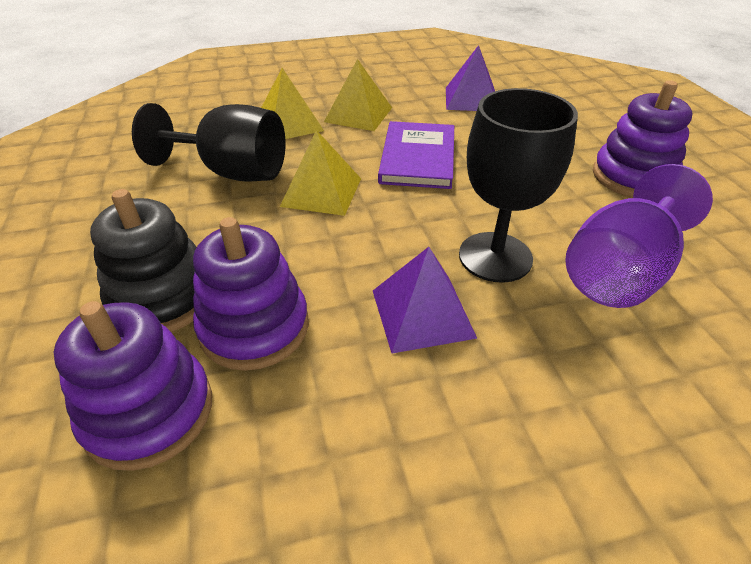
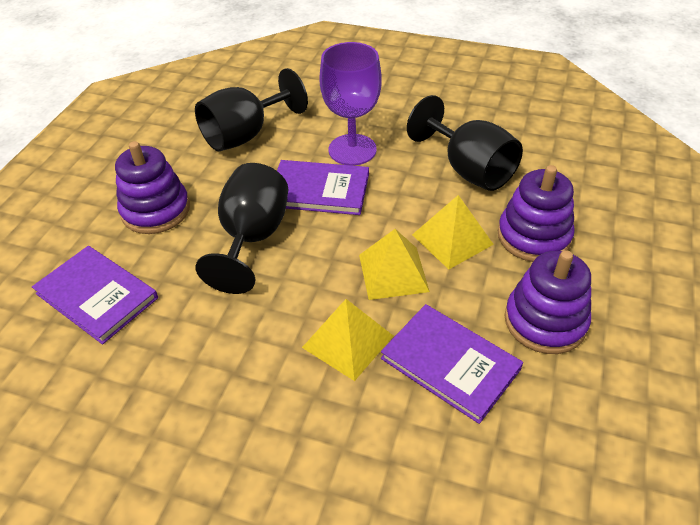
black goblet: 2 -> 3
black stacking toy: 1 -> 0
purple book: 1 -> 3
purple pyramid: 2 -> 0

